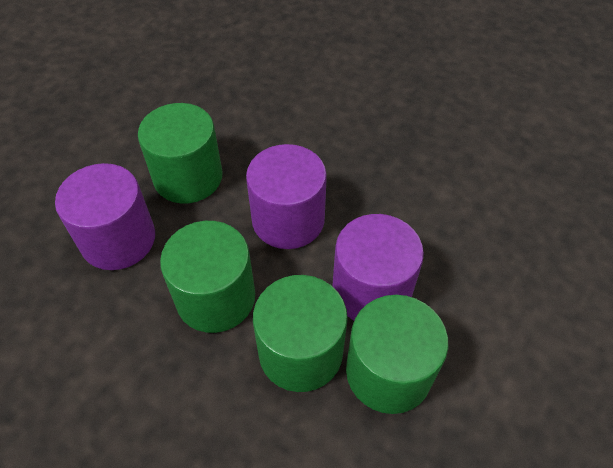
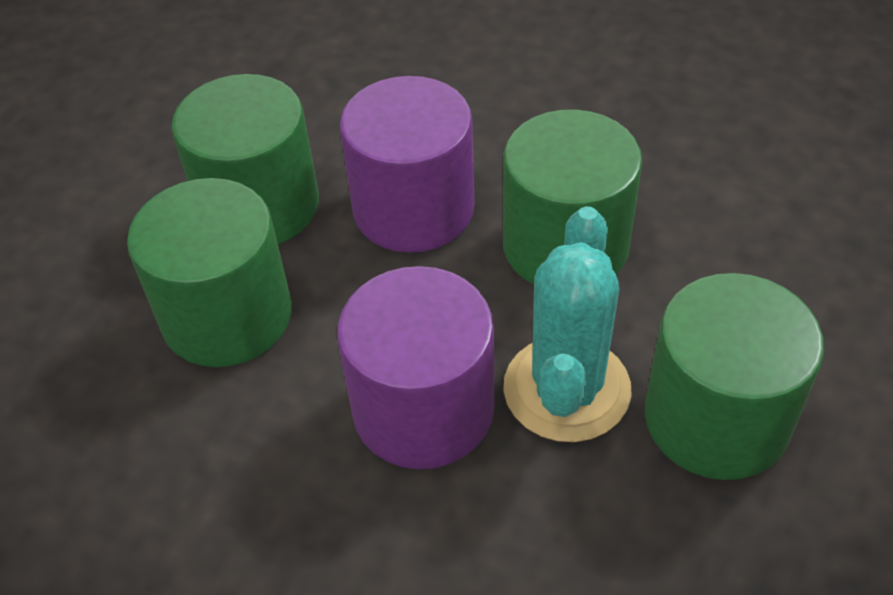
purple cylinder: 3 -> 2
turquoise cactus: 0 -> 1

